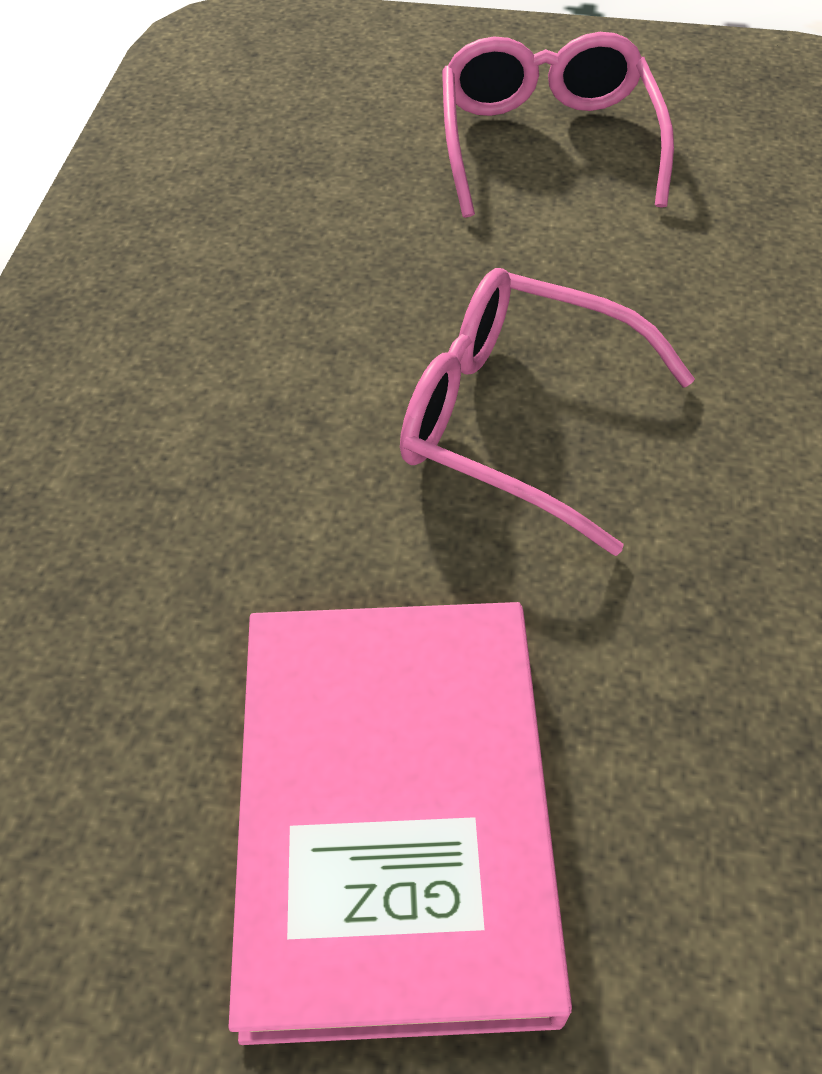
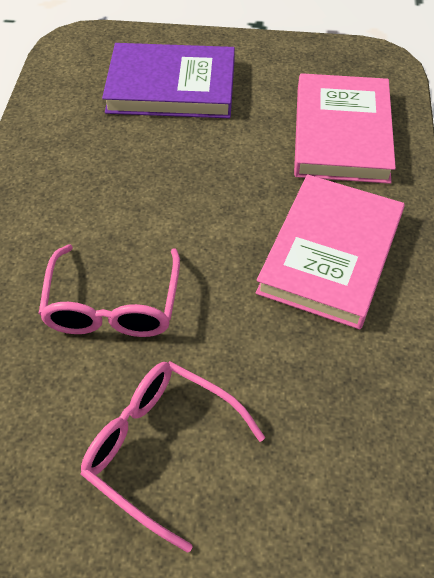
pink book: 1 -> 2
purple book: 0 -> 1

